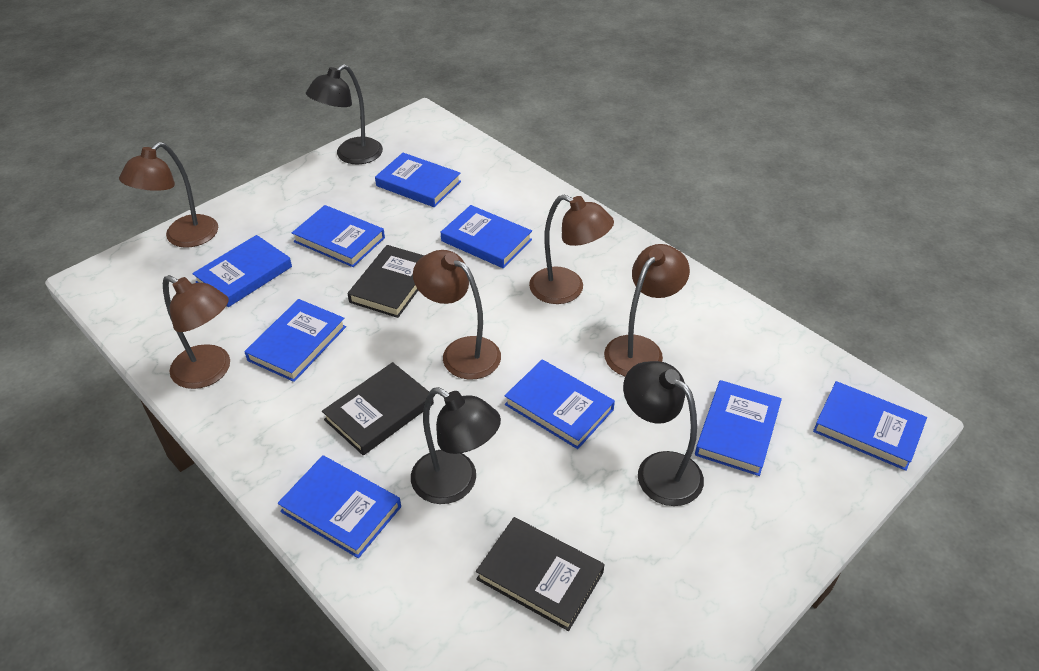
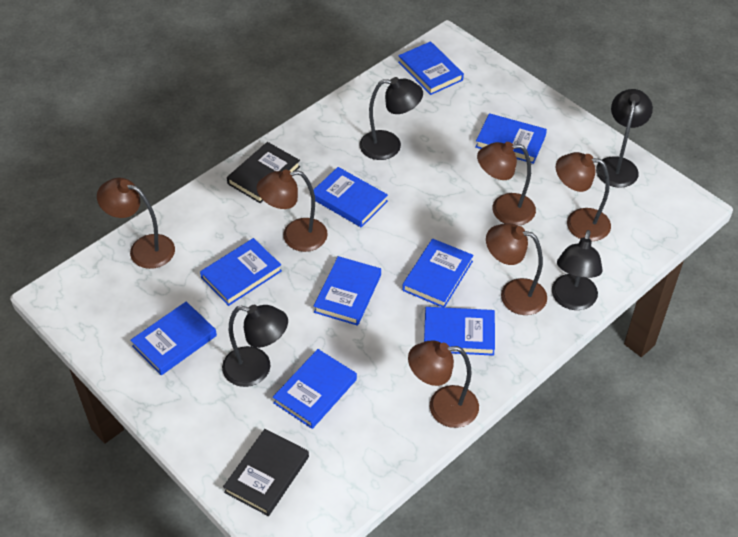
black book: 3 -> 2
black lamp: 3 -> 4
brown lamp: 5 -> 6

